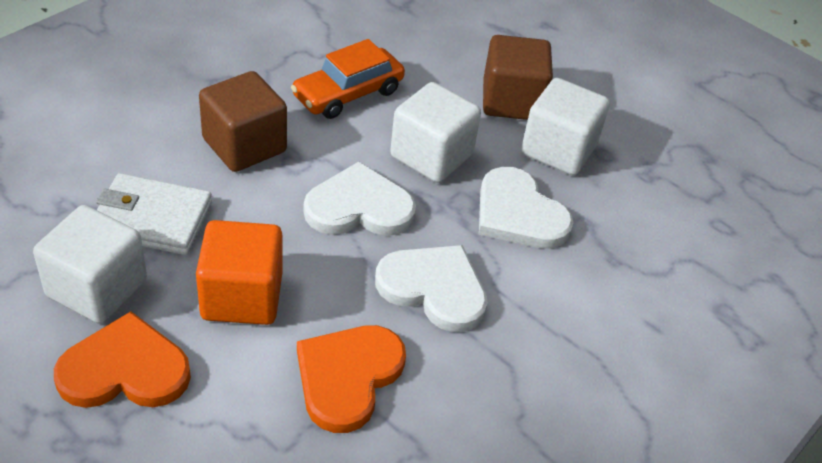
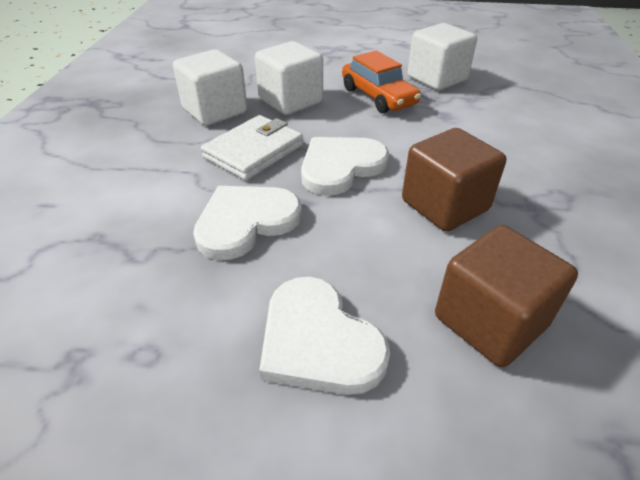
orange cube: 1 -> 0
orange heart: 2 -> 0

